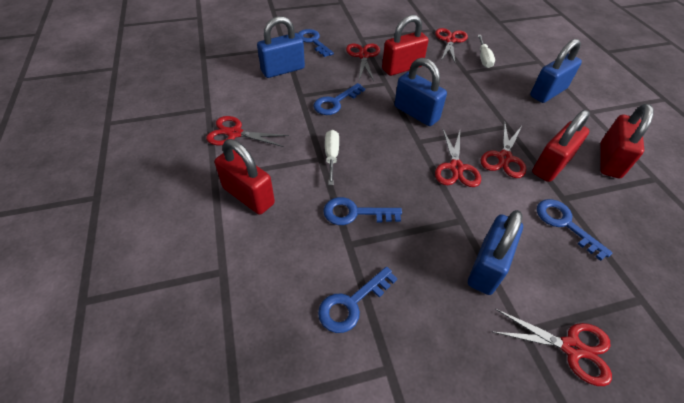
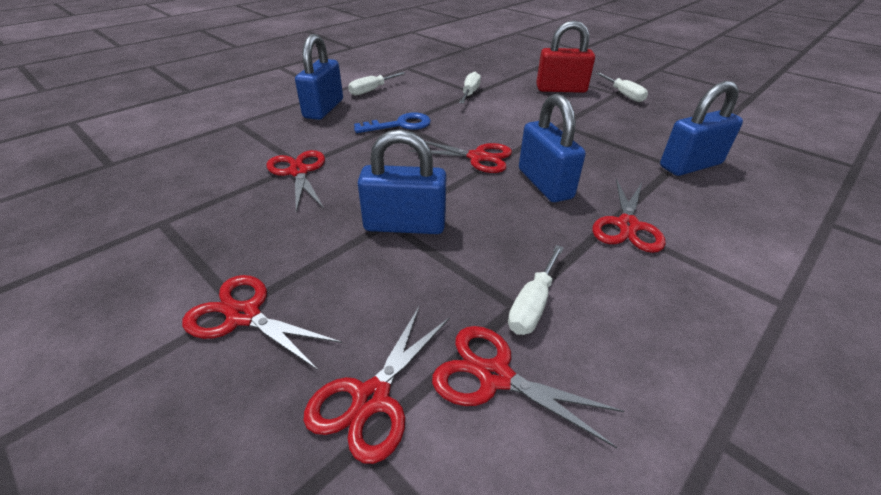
blue key: 5 -> 1
red padlock: 4 -> 1
white screwdriver: 2 -> 4

